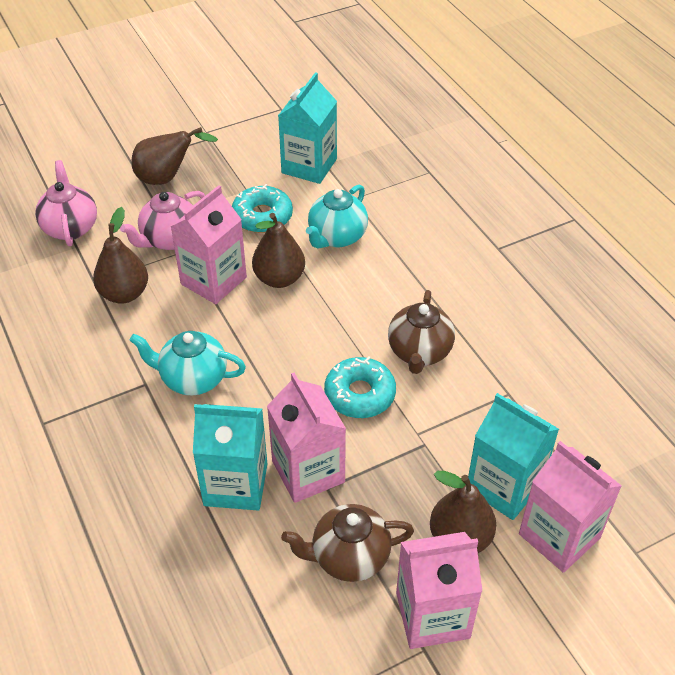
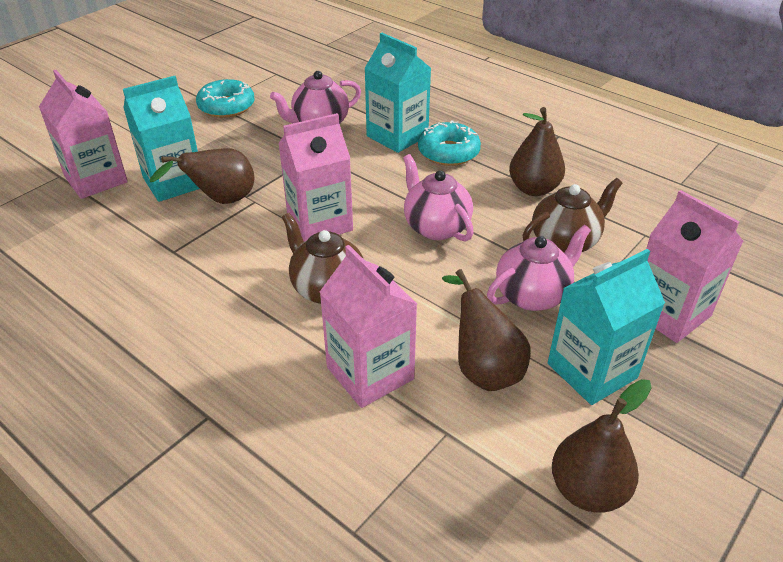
pink teapot: 2 -> 3
turquoise teapot: 2 -> 0

